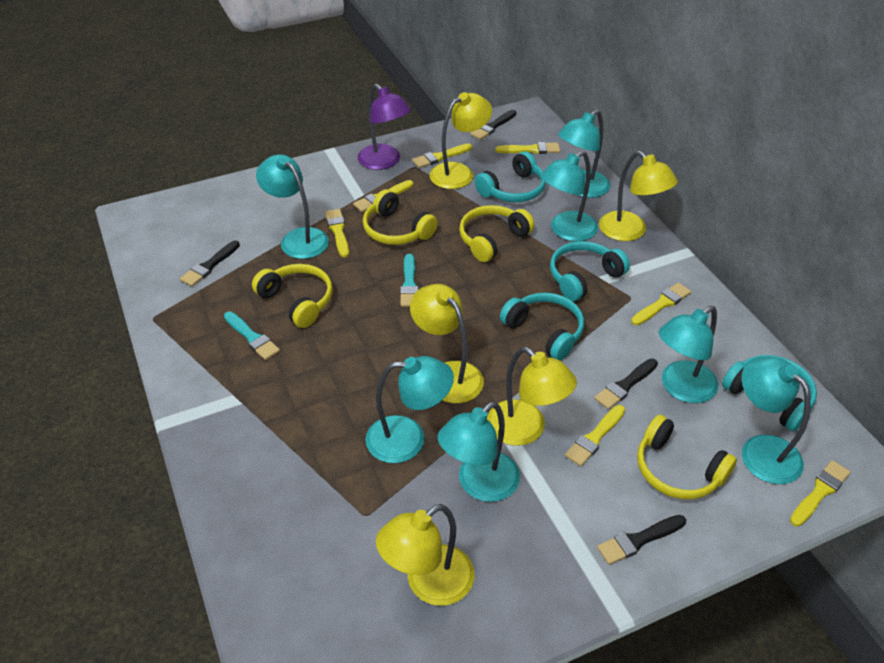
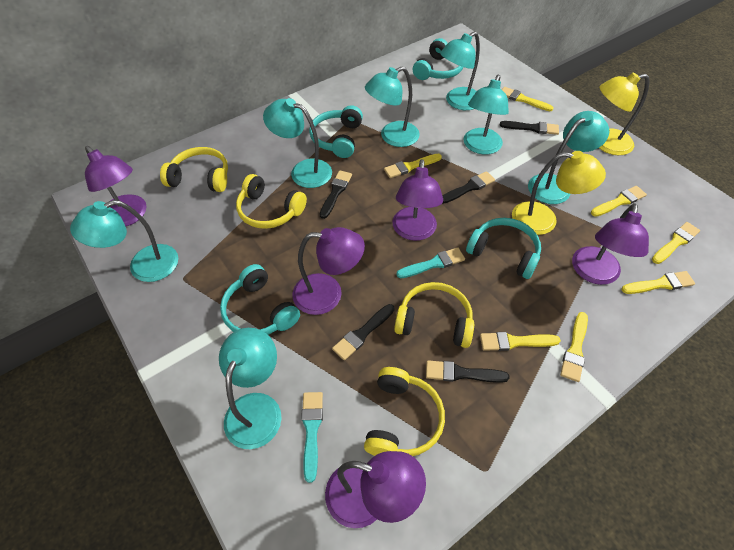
black brush: 4 -> 5
purple lamp: 1 -> 5
yellow lamp: 5 -> 2

